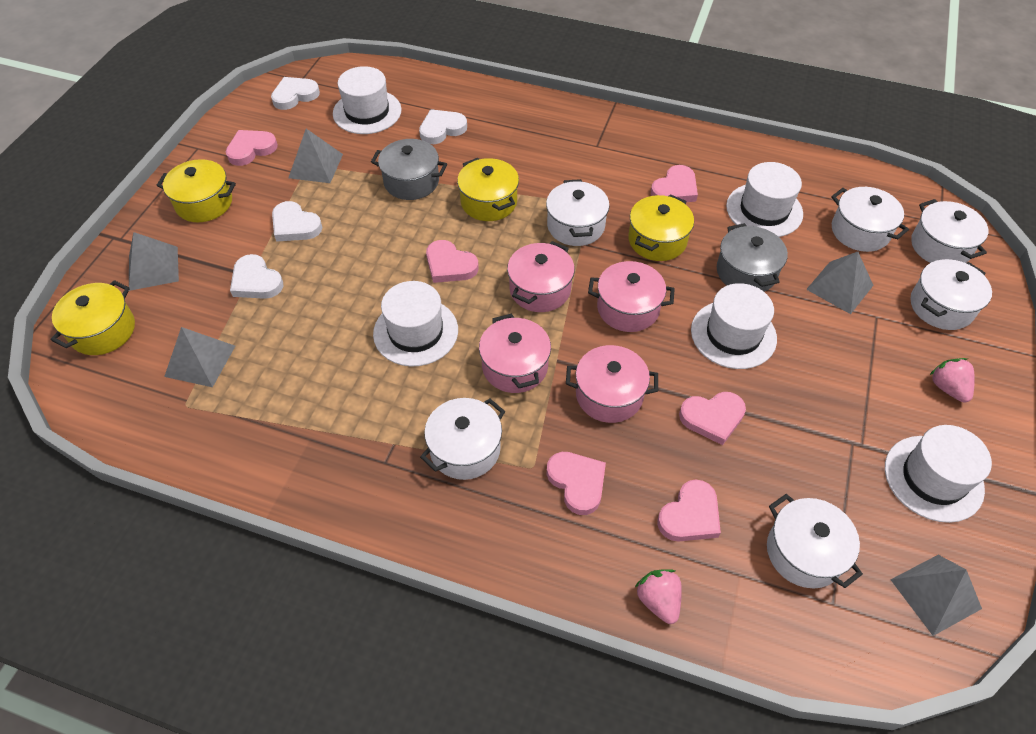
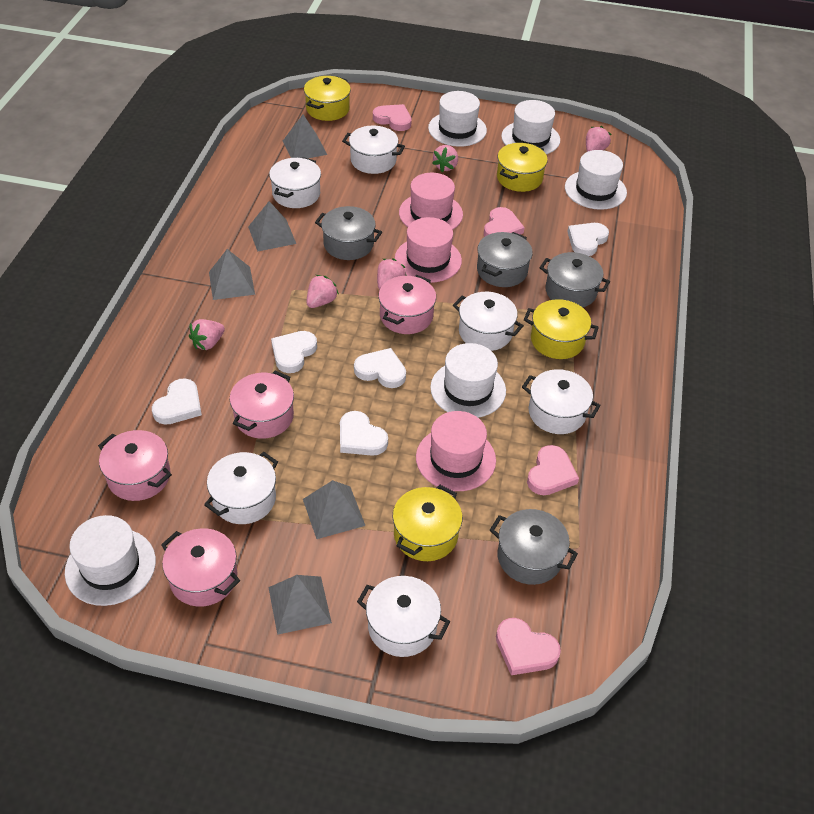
grey pot: 2 -> 4
pink hat: 0 -> 3
pink heart: 6 -> 4
pink strawberry: 2 -> 5
white heart: 4 -> 5

